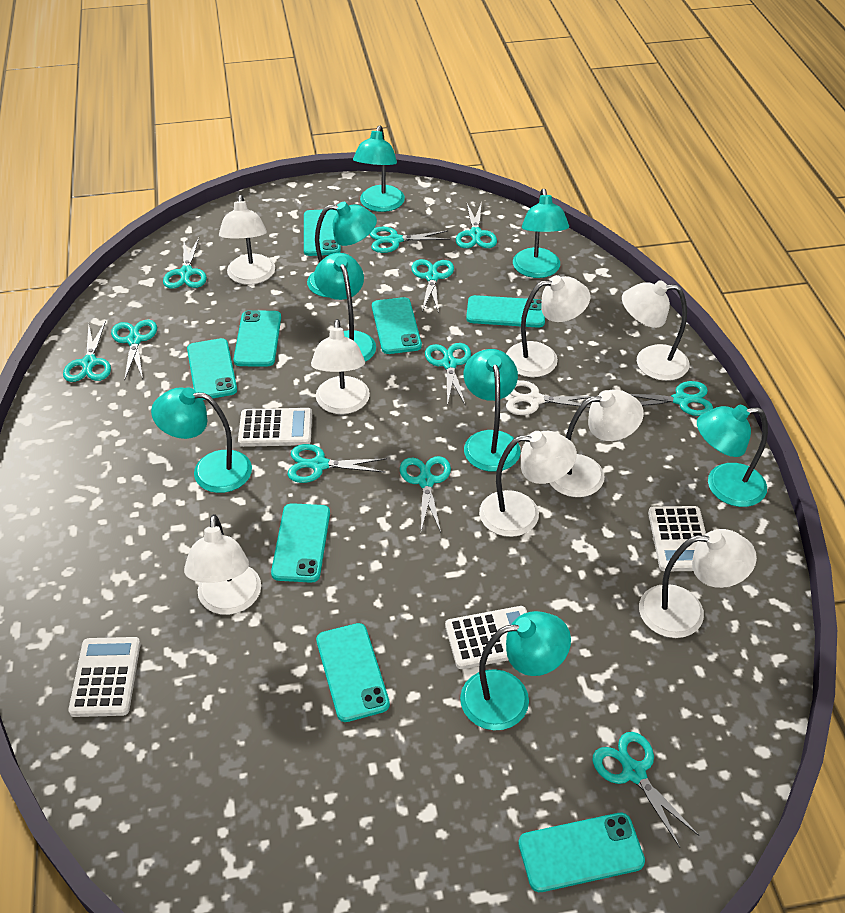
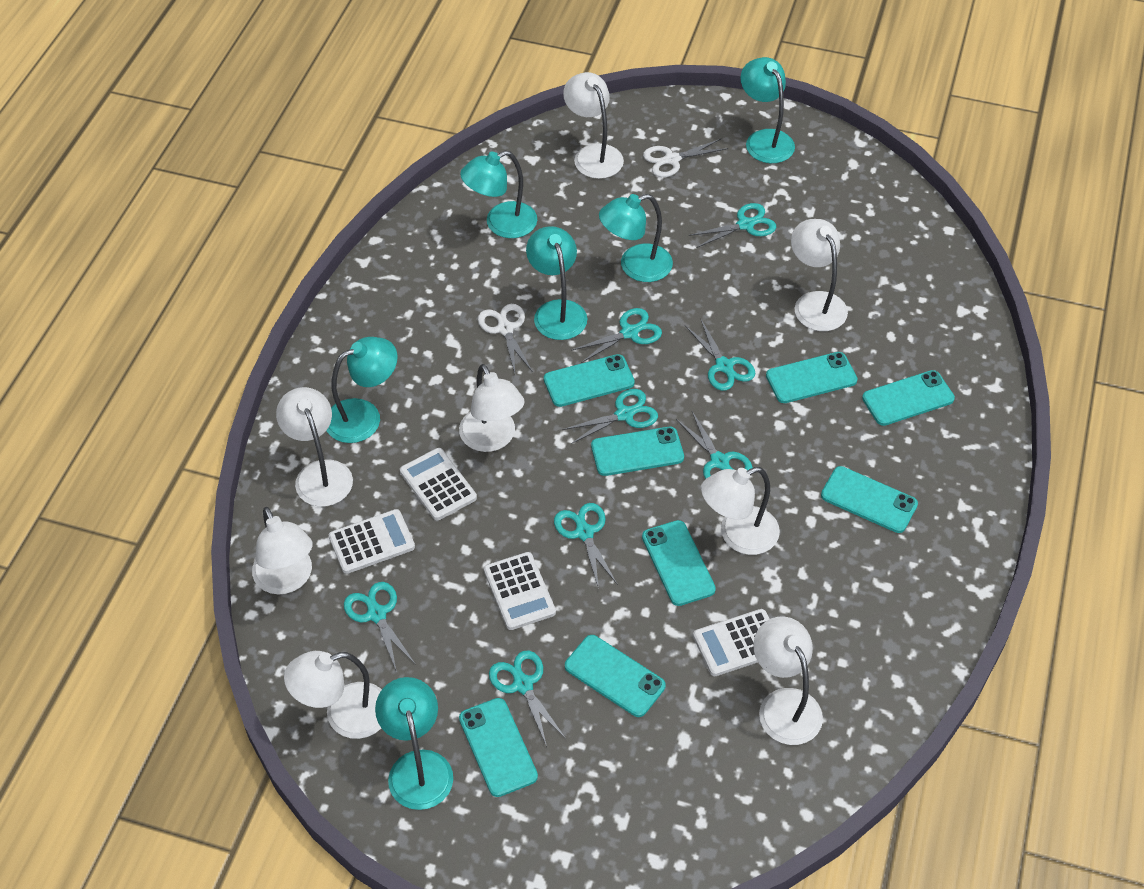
turquoise lamp: 8 -> 6
turquoise scissors: 11 -> 8
white scissors: 1 -> 2

